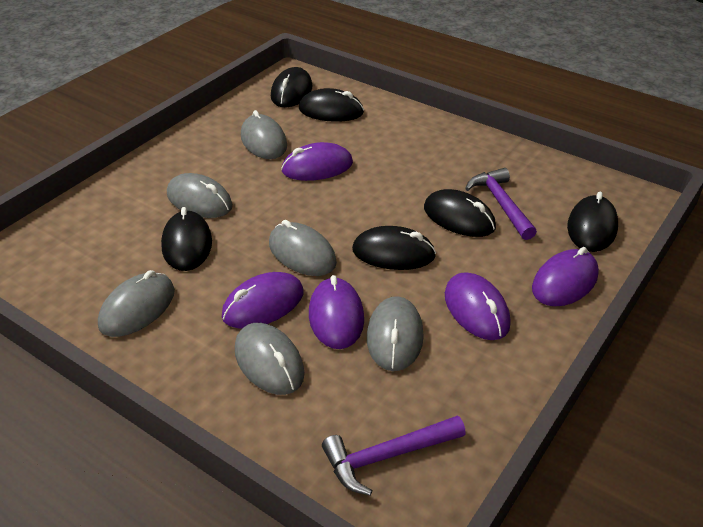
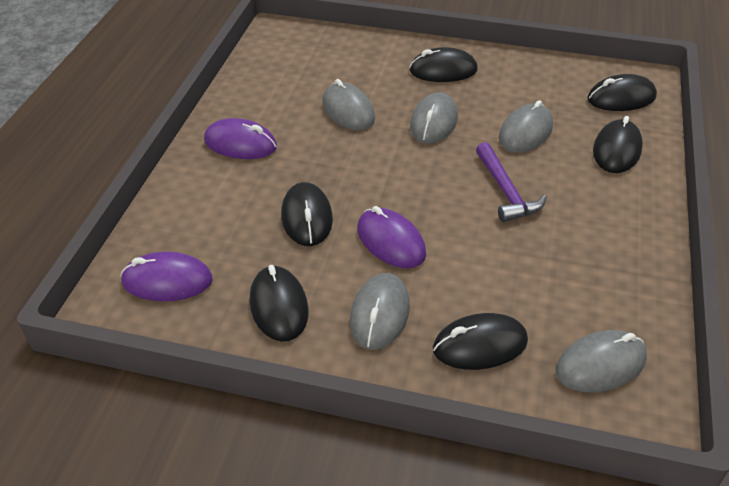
grey mouse: 6 -> 5
purple hammer: 2 -> 1
purple mouse: 5 -> 3

